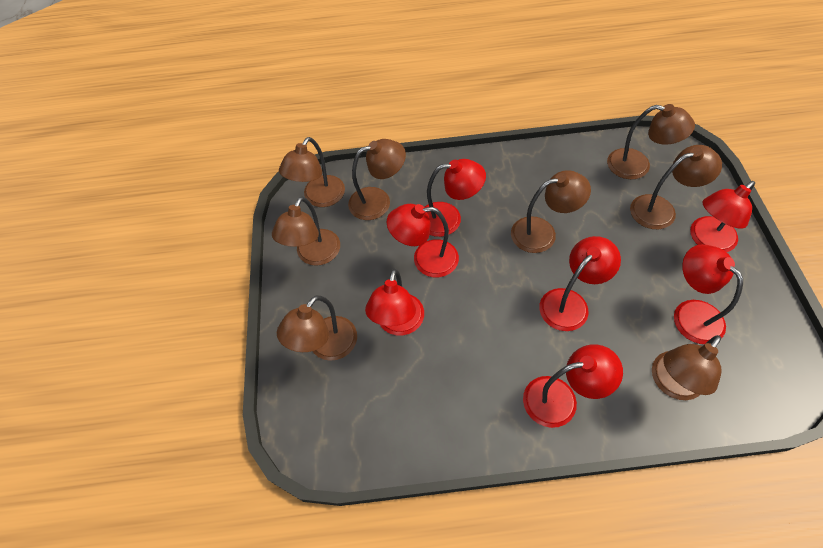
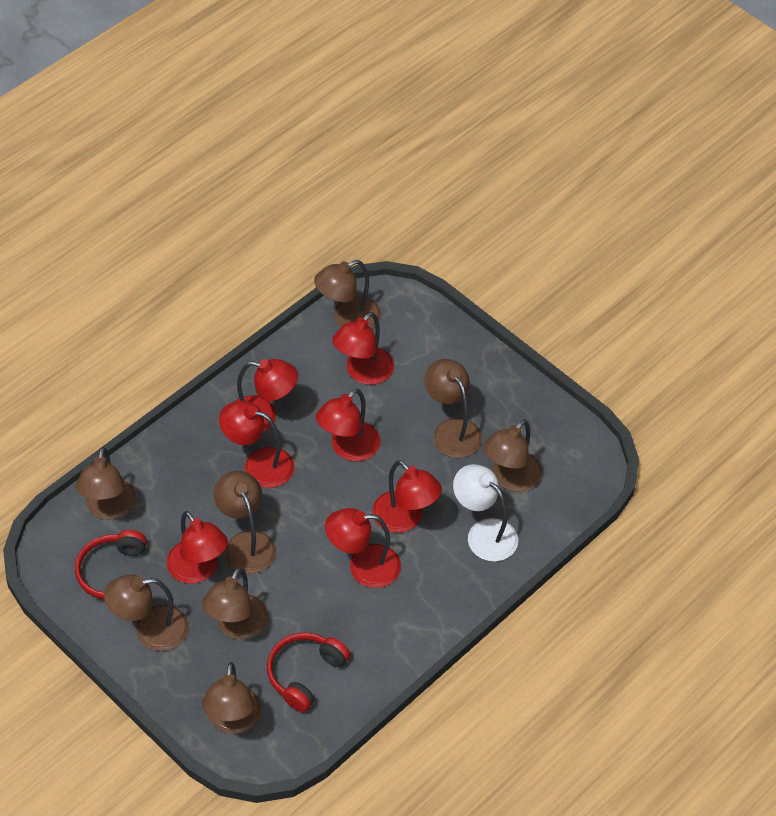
red headphones: 0 -> 2
white lamp: 0 -> 1

